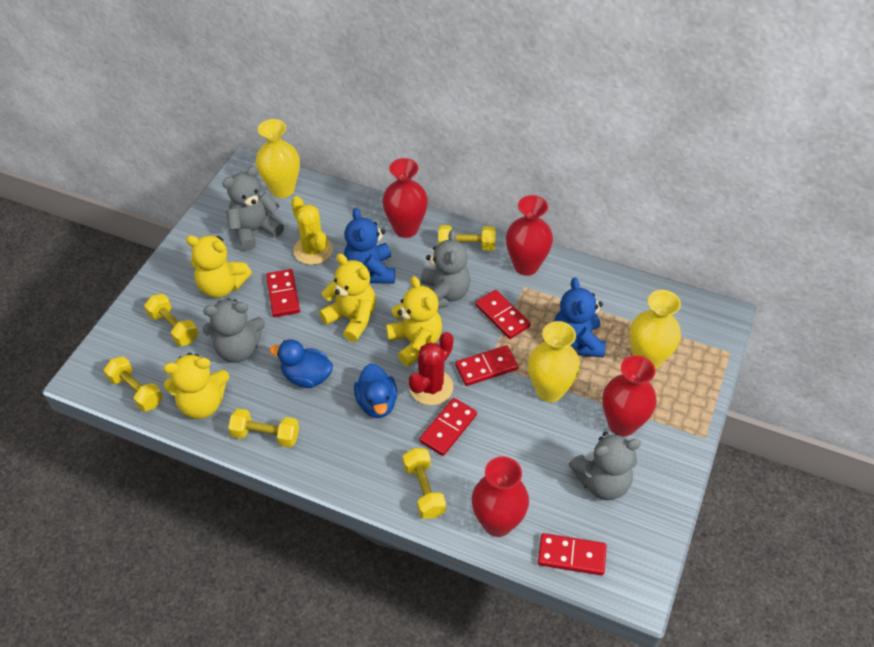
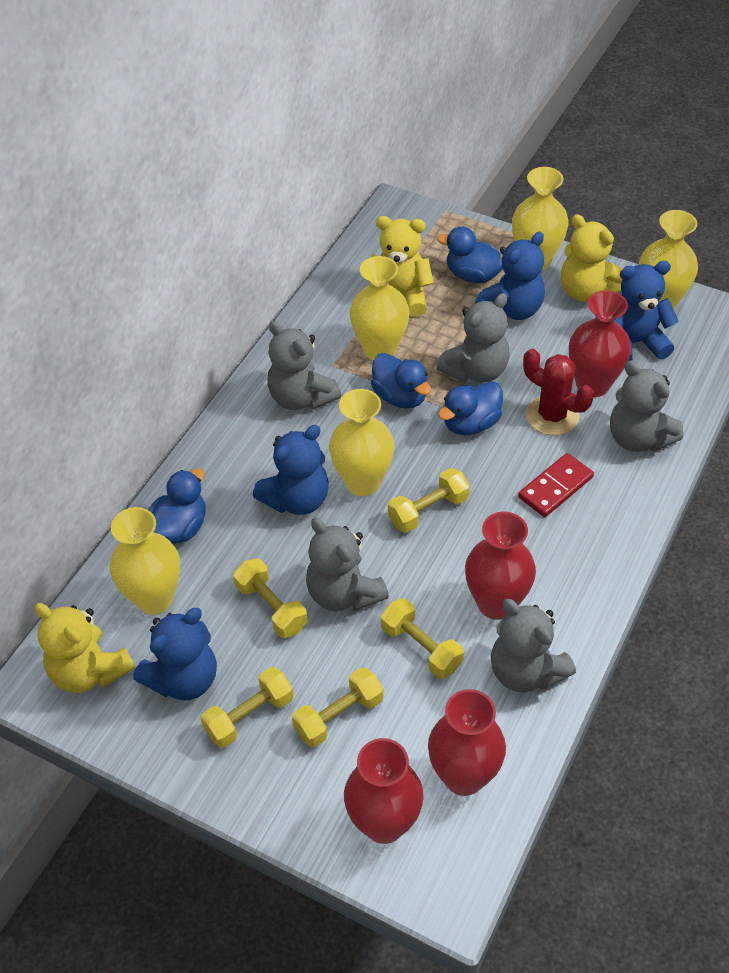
blue duck: 2 -> 4
blue teddy bear: 2 -> 4
grey teddy bear: 4 -> 5
red domino: 5 -> 1
yellow cactus: 1 -> 0
yellow teddy bear: 4 -> 3
yellow vase: 3 -> 5

